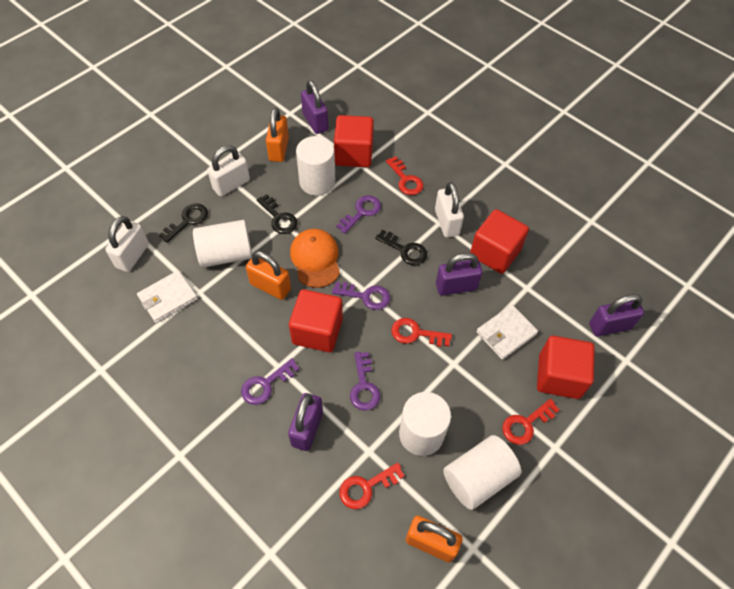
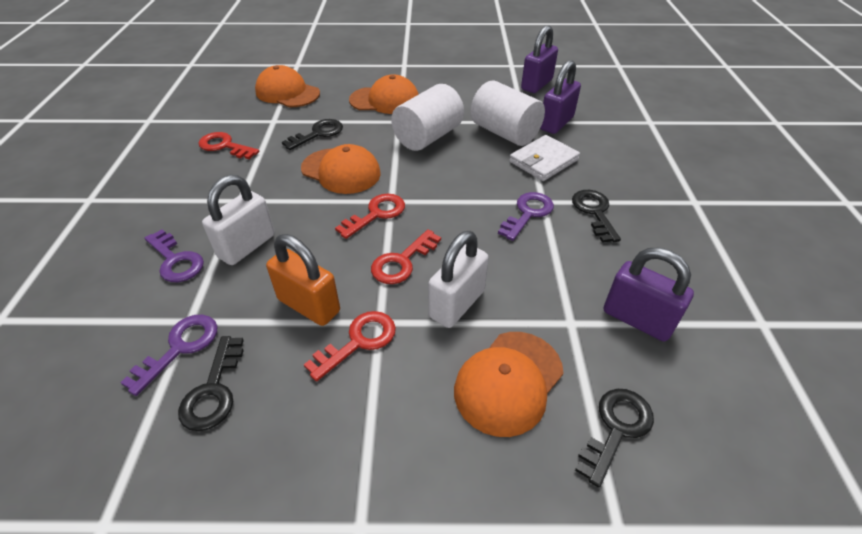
black key: 3 -> 4
orange cap: 1 -> 4
orange padlock: 3 -> 1
purple key: 4 -> 3
purple padlock: 4 -> 3
red cube: 4 -> 0
white cylinder: 4 -> 2
white padlock: 3 -> 2
white wallet: 2 -> 1

